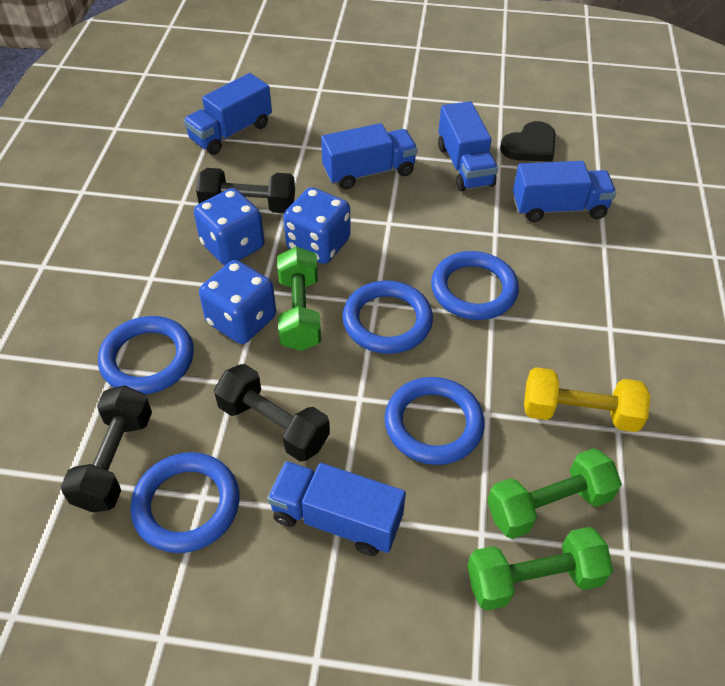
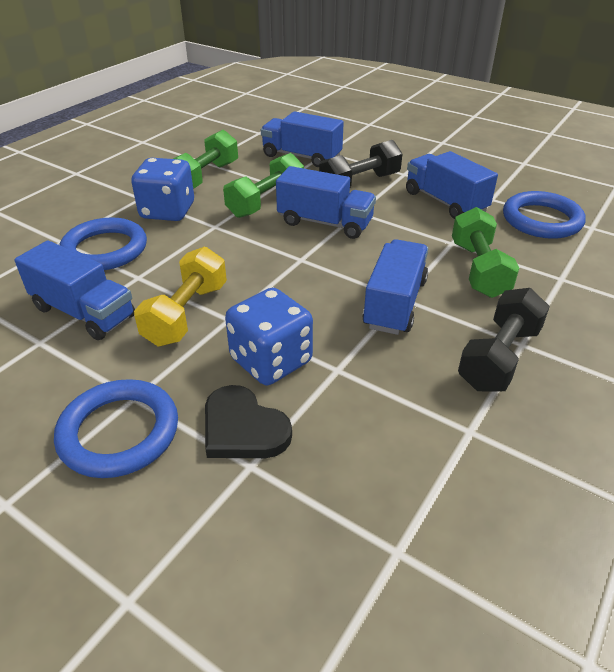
black dumbbell: 3 -> 2
blue dice: 3 -> 2
blue ring: 5 -> 3

